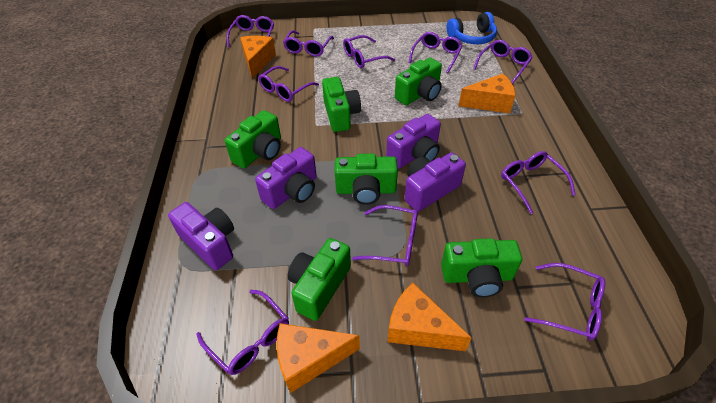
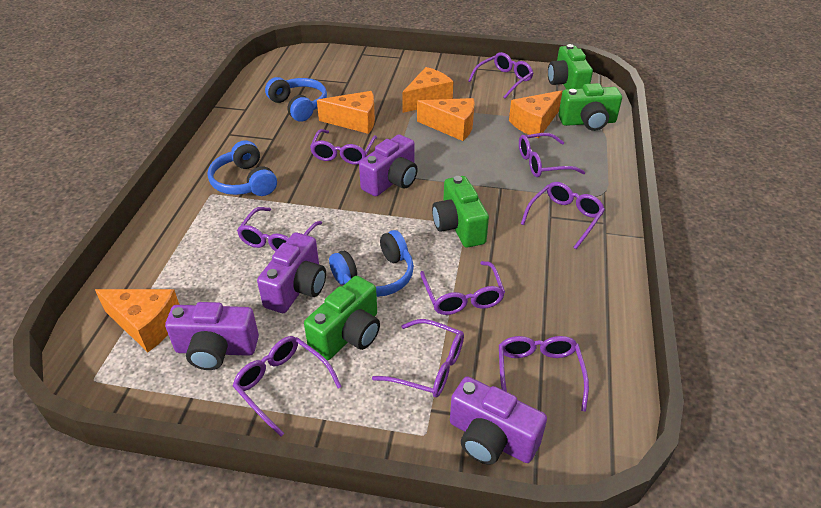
blue headphones: 1 -> 3
green camera: 6 -> 4
orange cheese: 4 -> 5
purple glasses: 10 -> 9

